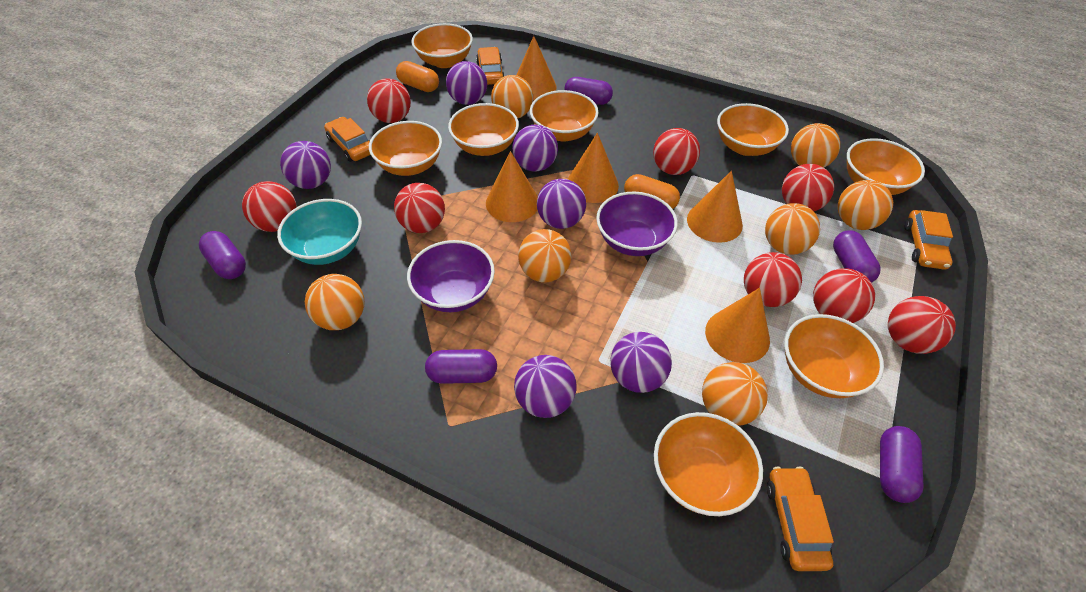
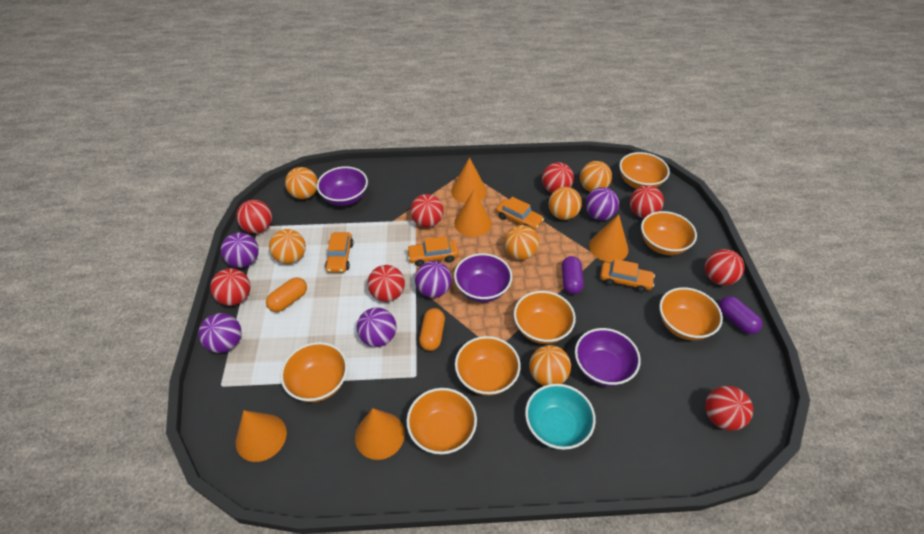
orange ball: 7 -> 6
orange bowl: 8 -> 7
purple ball: 6 -> 5
purple bowl: 2 -> 3
purple capsule: 5 -> 2

